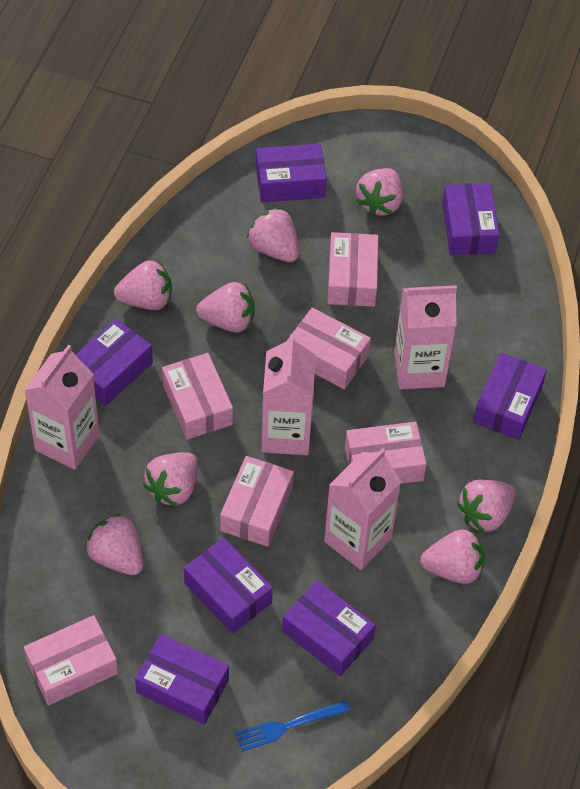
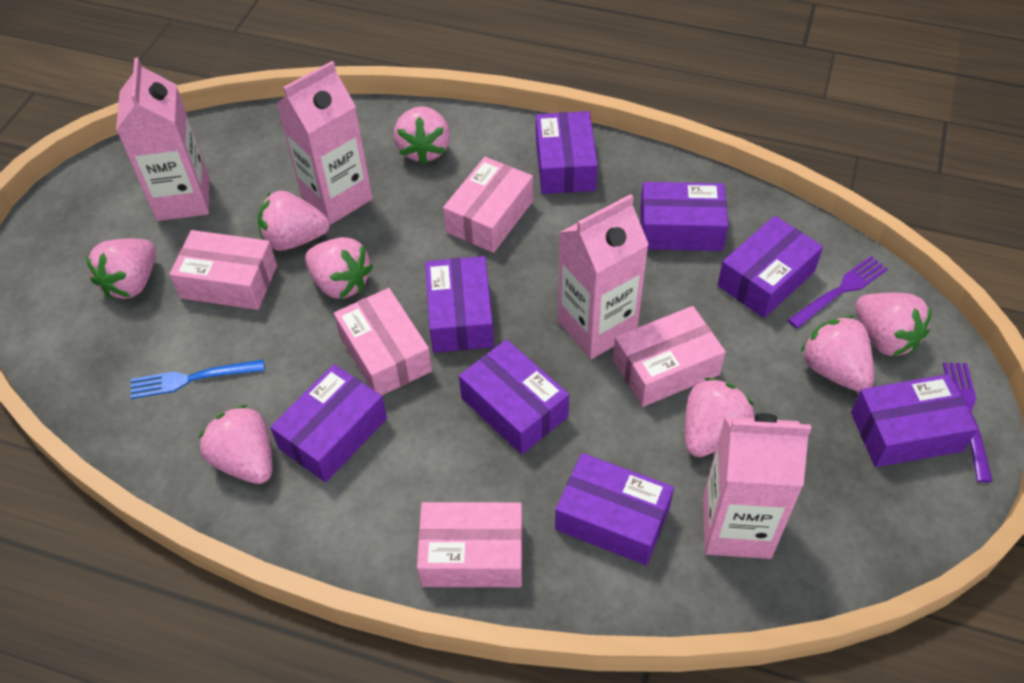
pink box: 6 -> 5
purple box: 7 -> 8
purple fork: 0 -> 2

